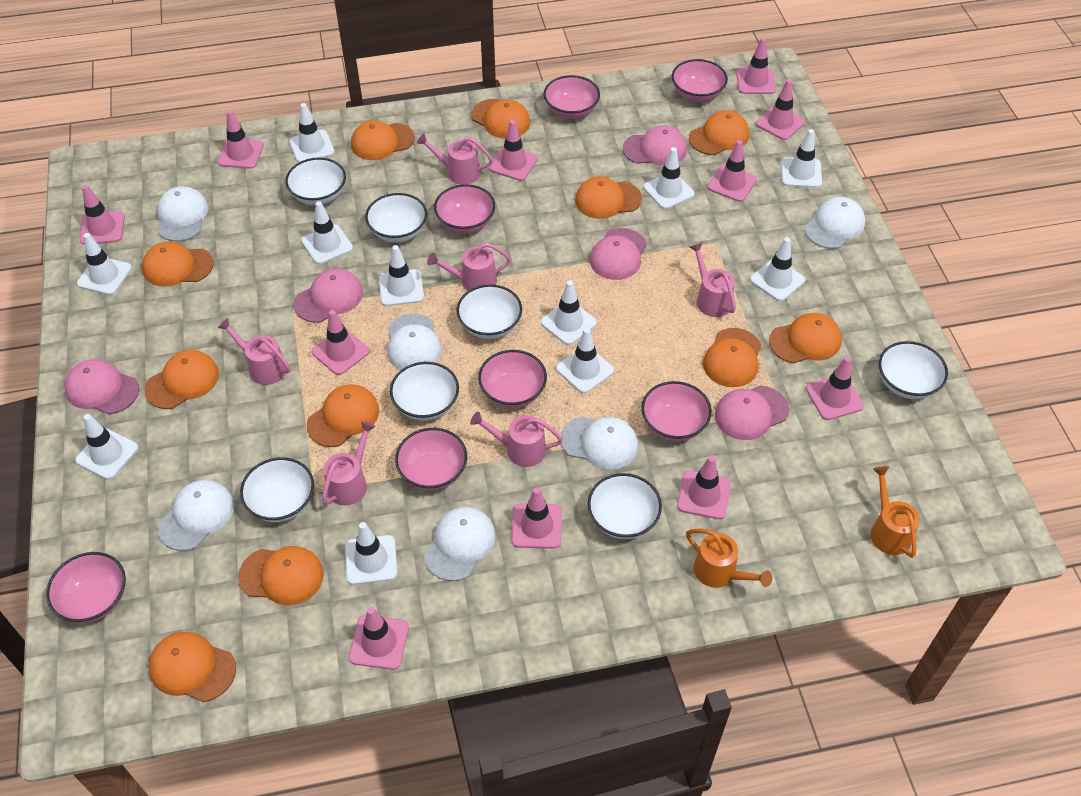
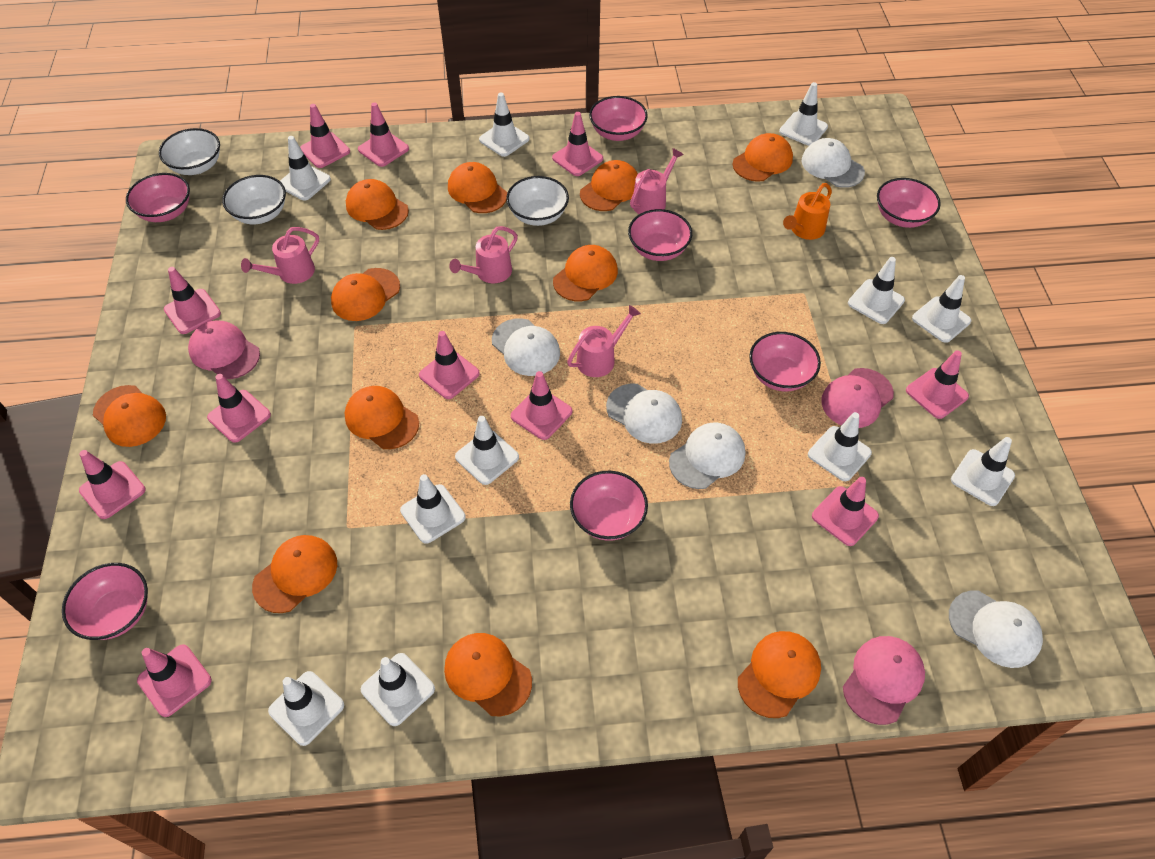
orange watering can: 2 -> 1
pink cap: 5 -> 3
pink watering can: 6 -> 4
white bowl: 7 -> 3
white cap: 6 -> 5

